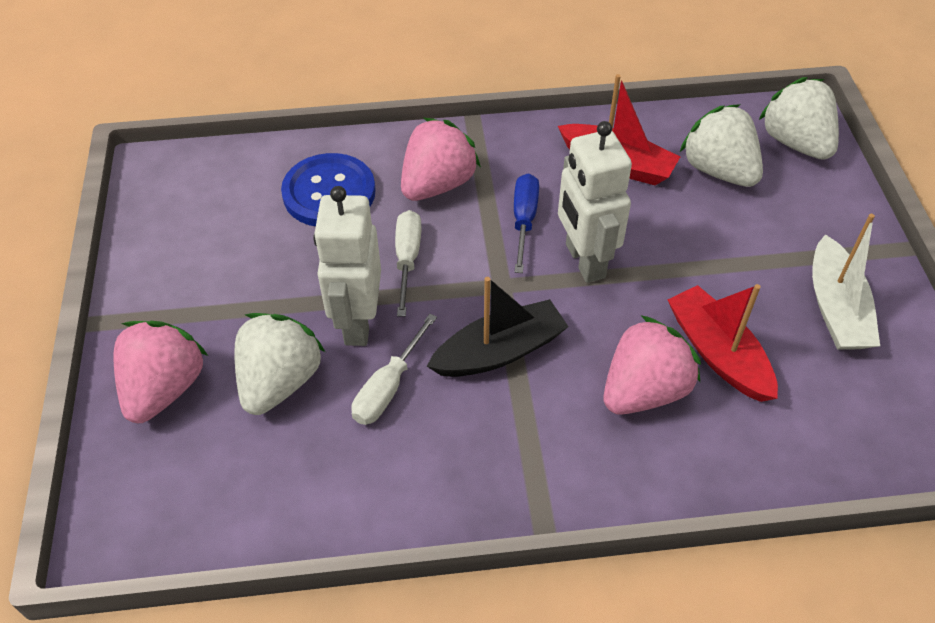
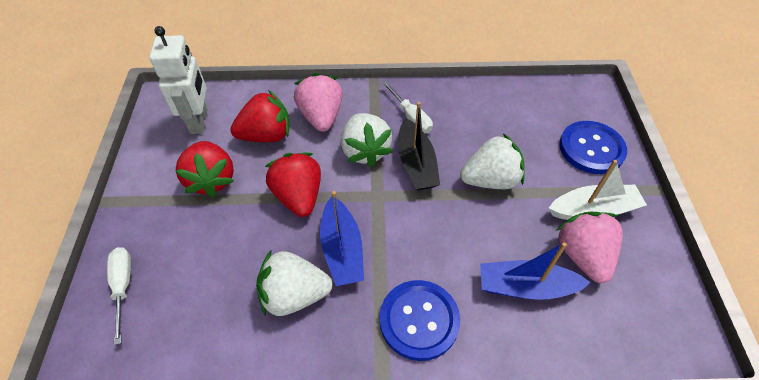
blue boat: 0 -> 2
blue button: 1 -> 2
blue screwdriver: 1 -> 0
pink strawberry: 3 -> 2
red boat: 2 -> 0
red strawberry: 0 -> 3
white robot: 2 -> 1

